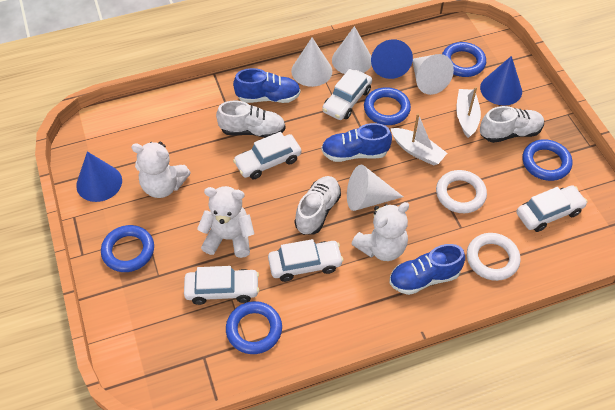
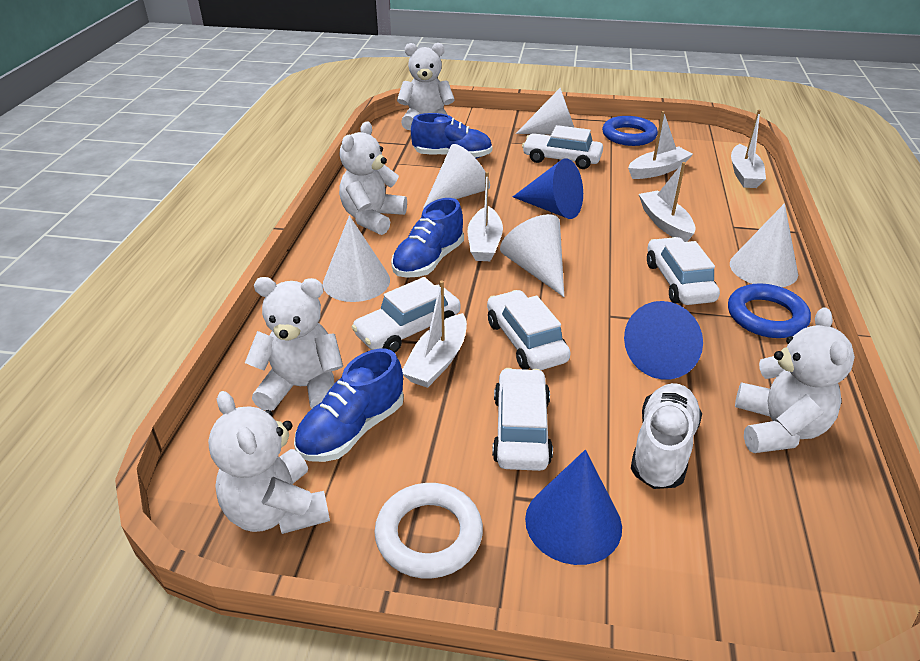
blue ring: 5 -> 2
white boat: 2 -> 5
white cone: 4 -> 5
white ring: 2 -> 1
white shoe: 3 -> 1
white teddy bear: 3 -> 5

